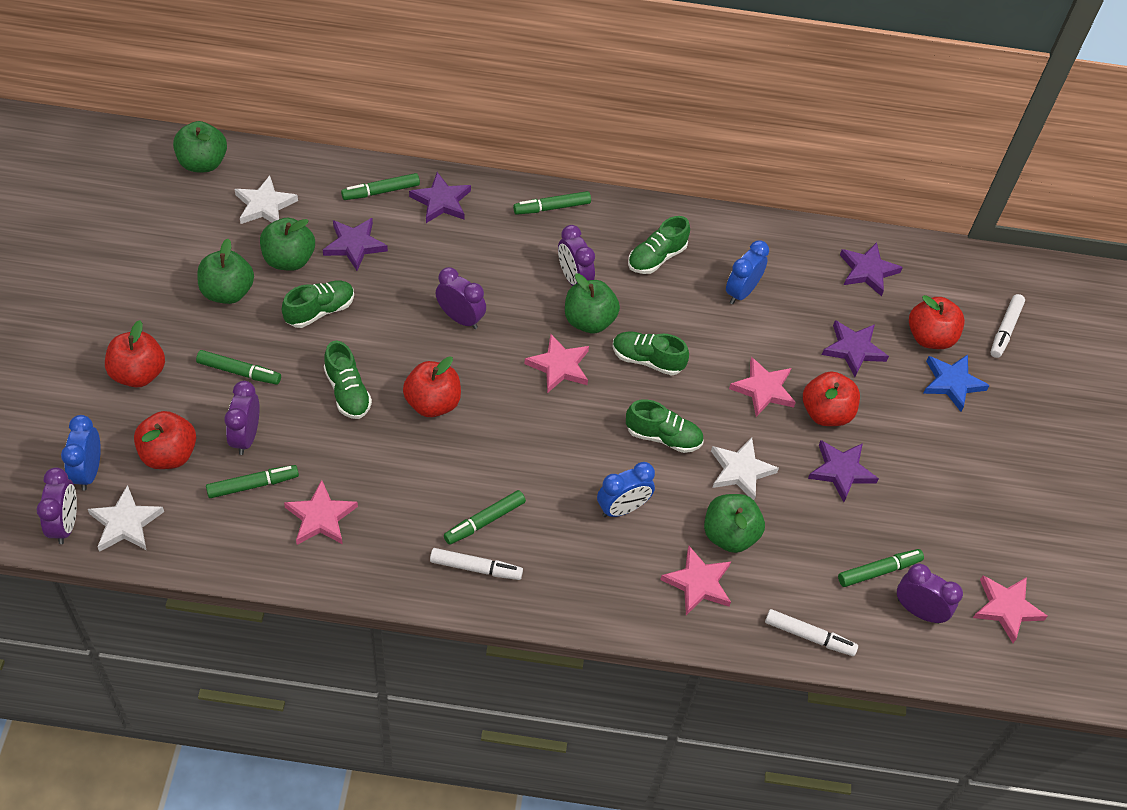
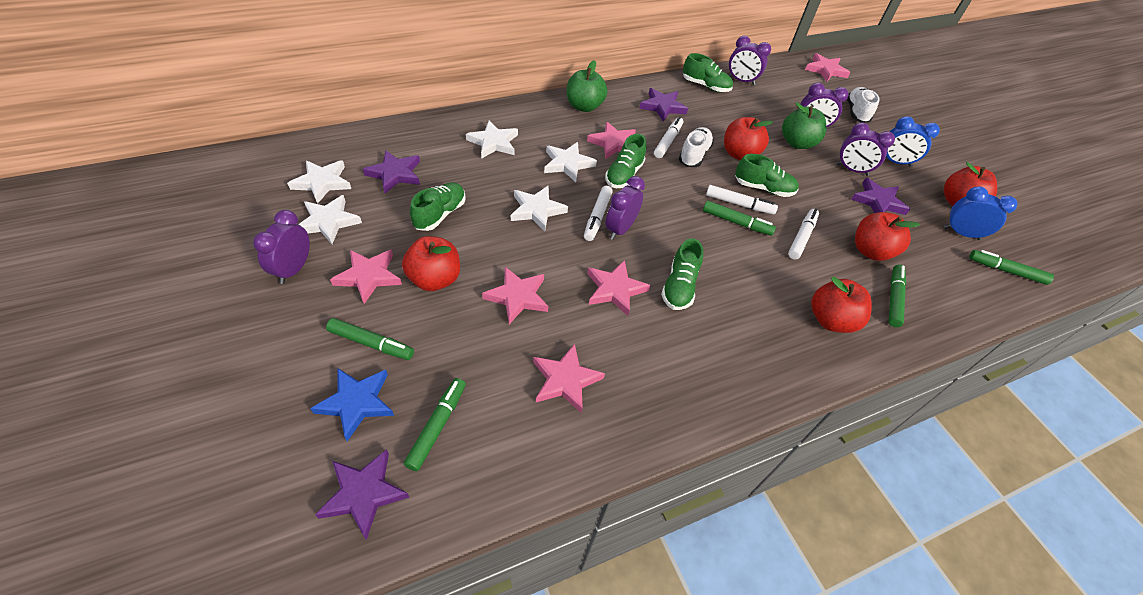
blue clock: 3 -> 2
green apple: 5 -> 2
green marker: 6 -> 5
pink star: 5 -> 6
purple star: 5 -> 4
white marker: 3 -> 4
white shoe: 0 -> 2
white star: 3 -> 5

